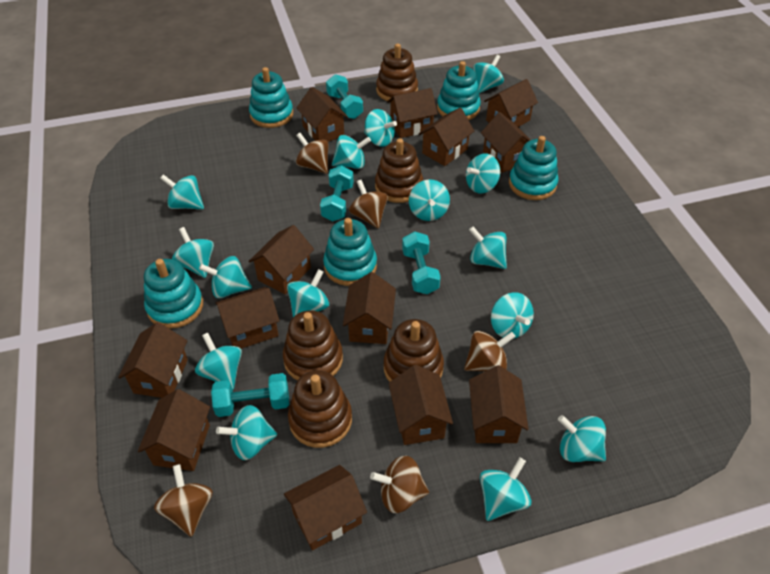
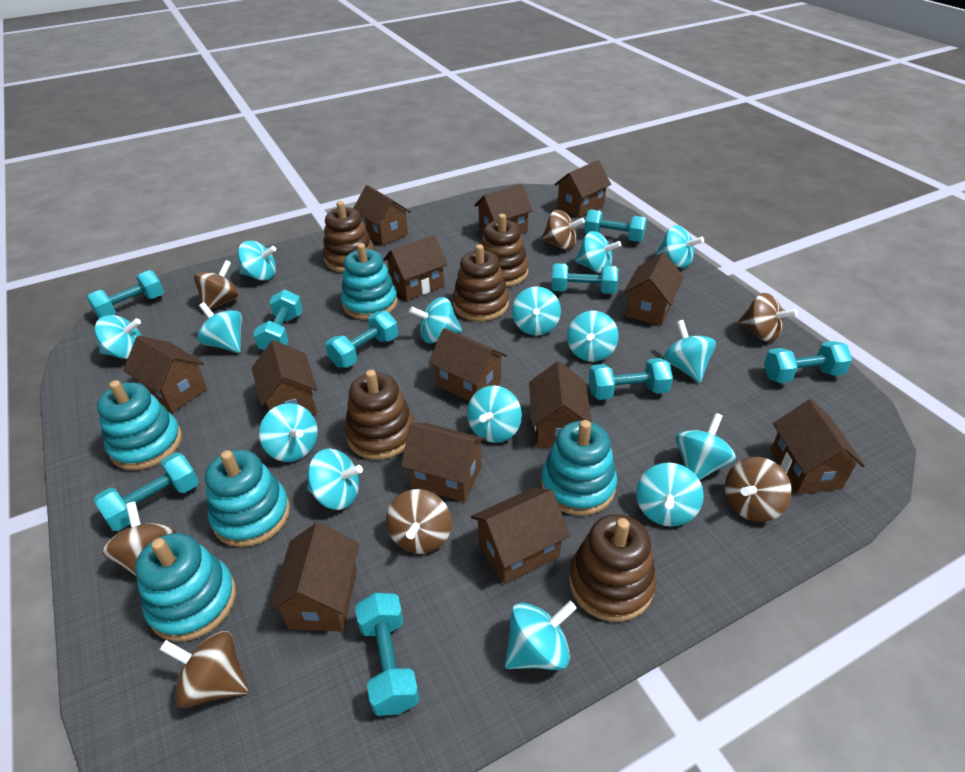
brown spinning top: 5 -> 7
turquoise dumbbell: 4 -> 9

